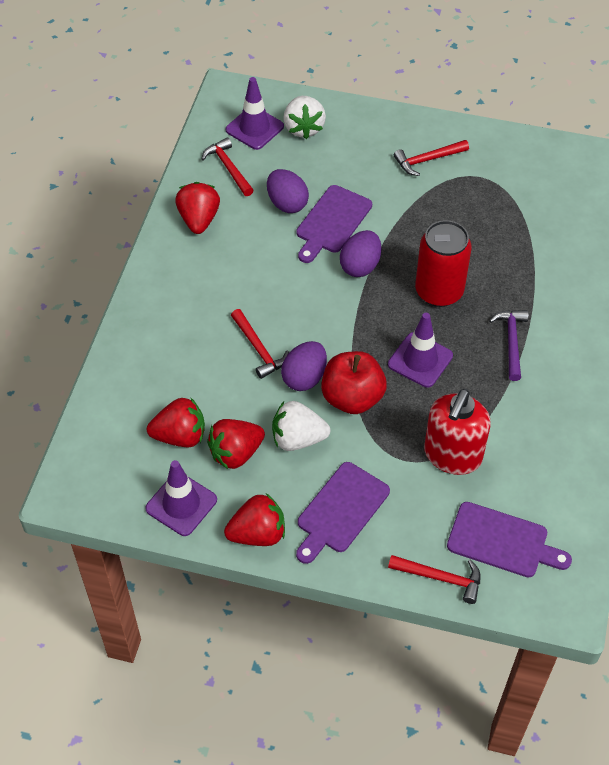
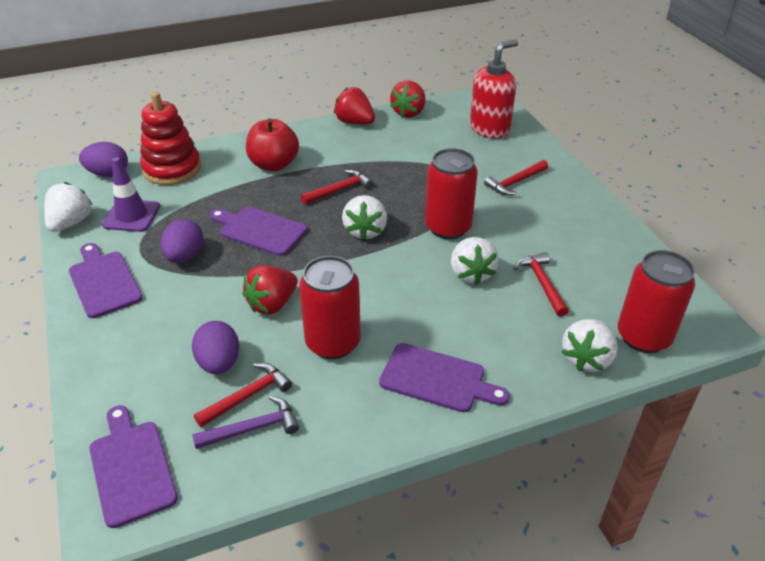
purple cutting board: 3 -> 4
purple traffic cone: 3 -> 1
red can: 1 -> 3
red stacking toy: 0 -> 1
red strawberry: 4 -> 3
white strawberry: 2 -> 4

